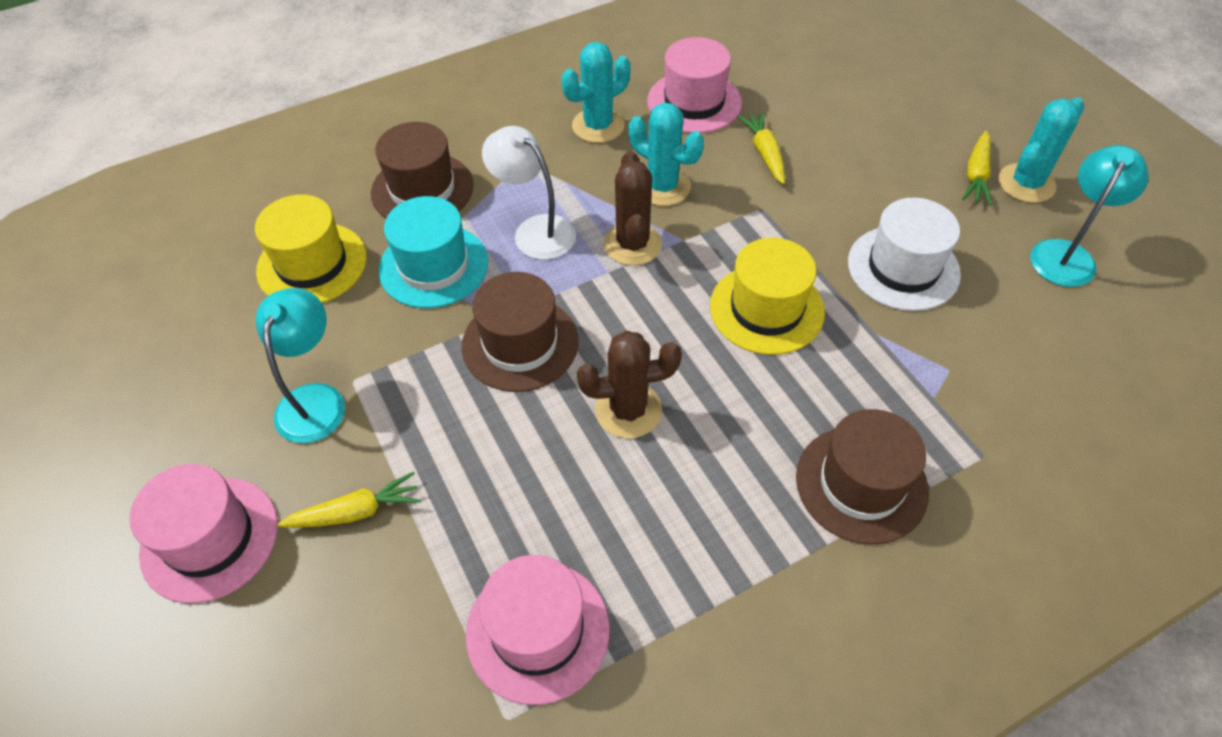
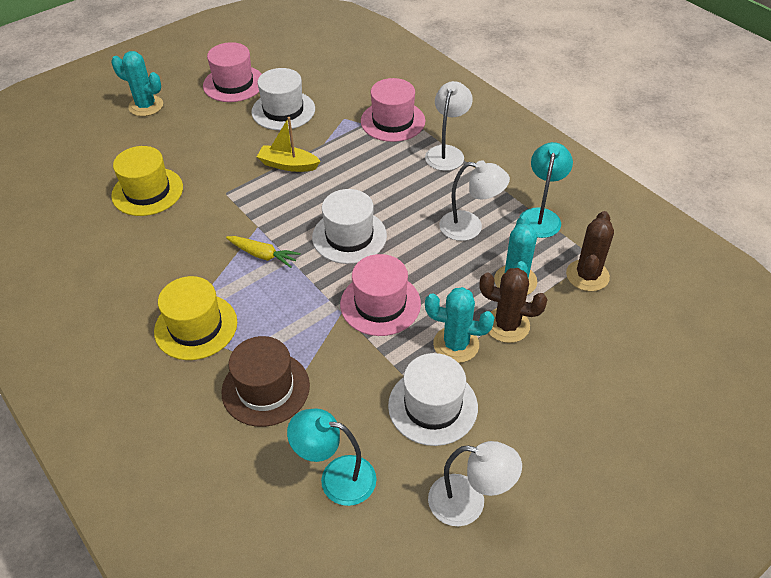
brown hat: 3 -> 1
turquoise hat: 1 -> 0
white hat: 1 -> 3
white lamp: 1 -> 3
yellow boat: 0 -> 1
yellow carrot: 3 -> 1

